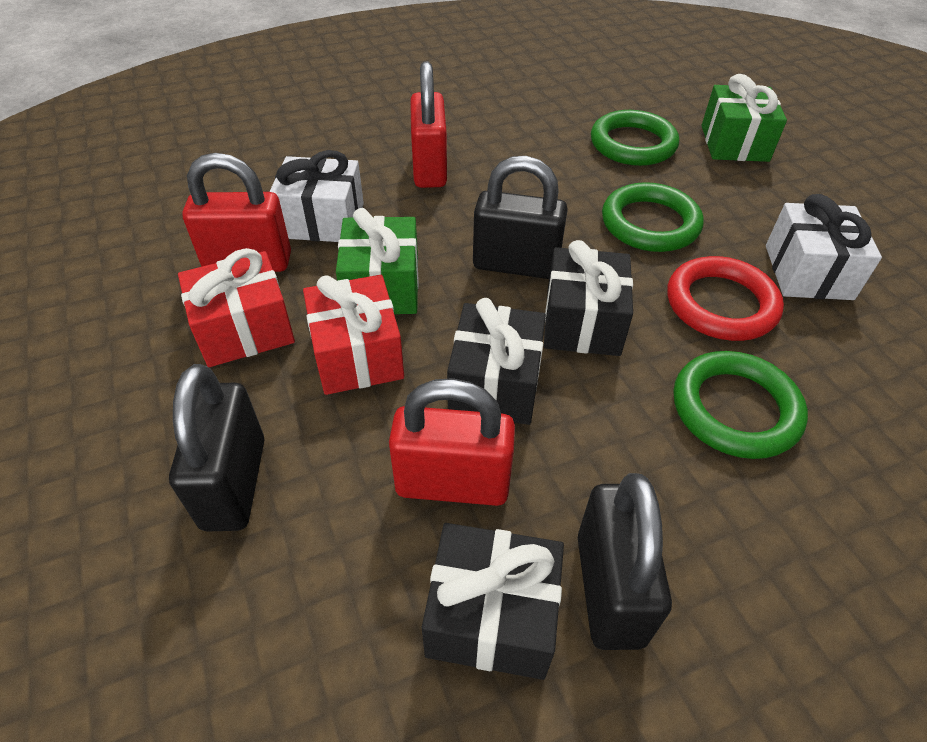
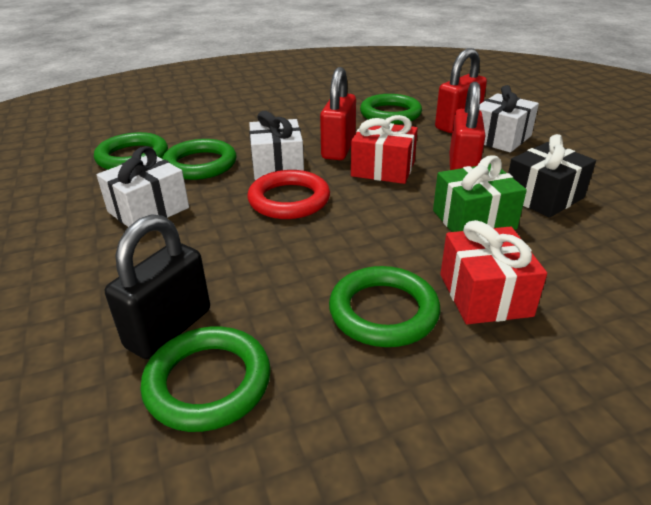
black gift: 3 -> 1
black padlock: 3 -> 1
green gift: 2 -> 1
green ring: 3 -> 5
white gift: 2 -> 3

